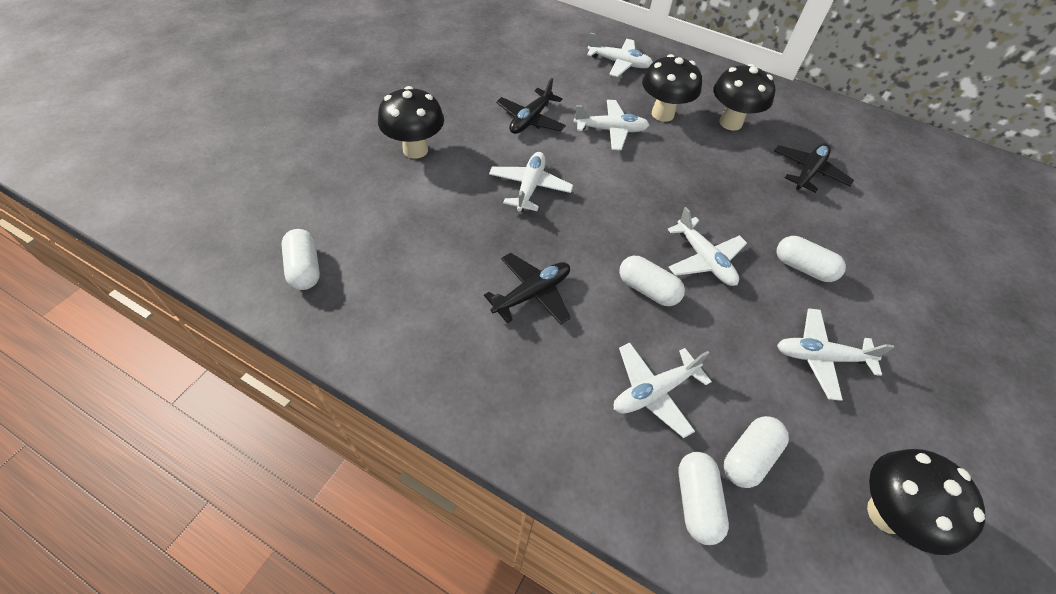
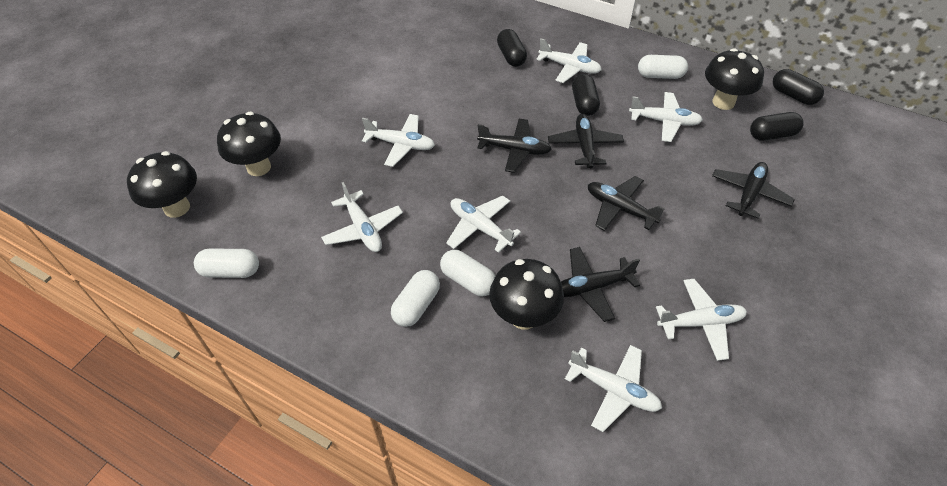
black capsule: 0 -> 4
black plane: 3 -> 5
white capsule: 5 -> 4
white plane: 6 -> 7

